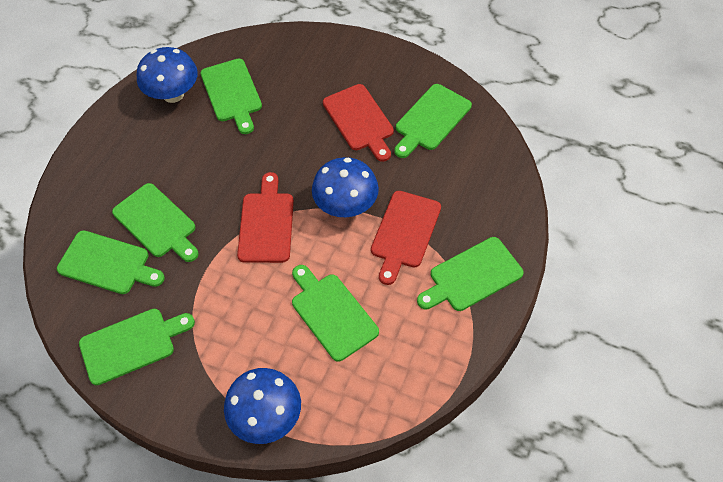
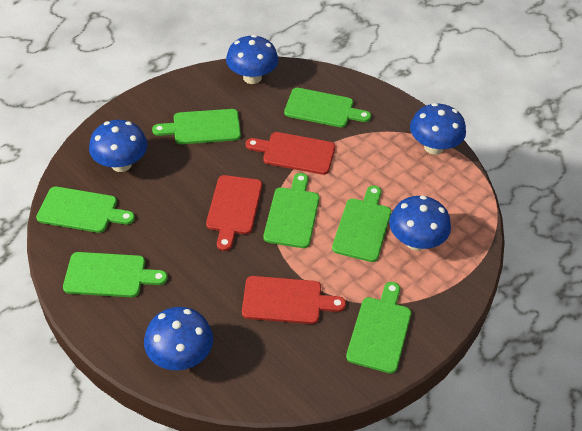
blue mushroom: 3 -> 5

